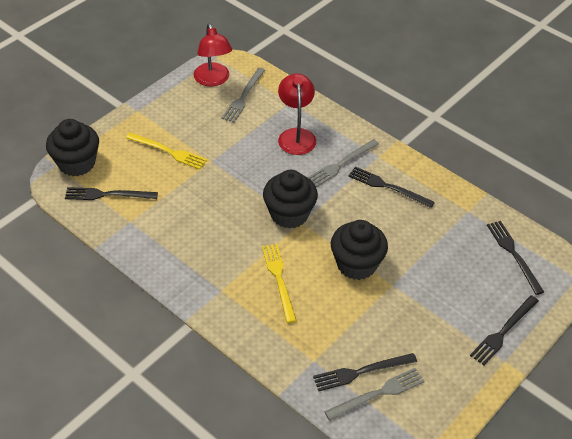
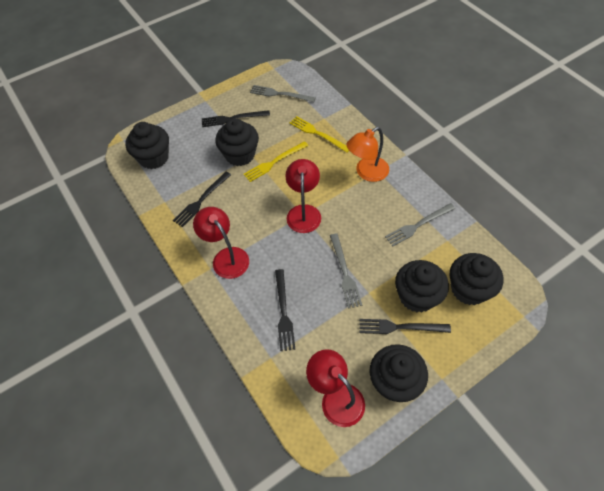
black cupcake: 3 -> 5
black fork: 5 -> 4
orange lamp: 0 -> 1
red lamp: 2 -> 3

